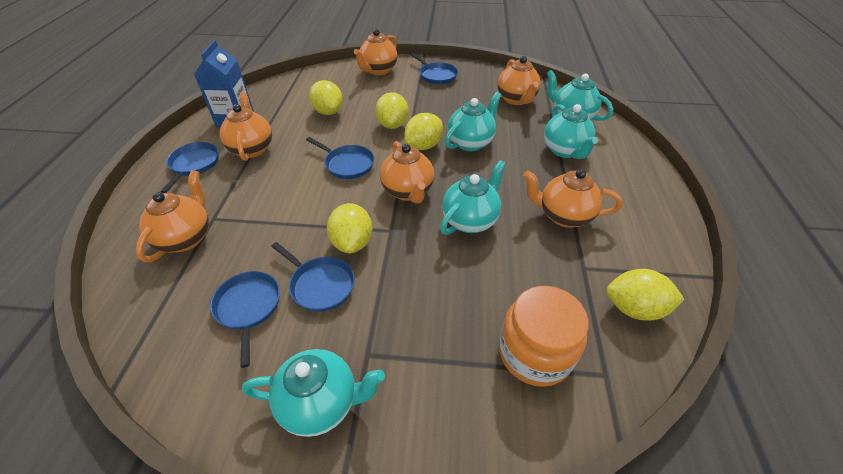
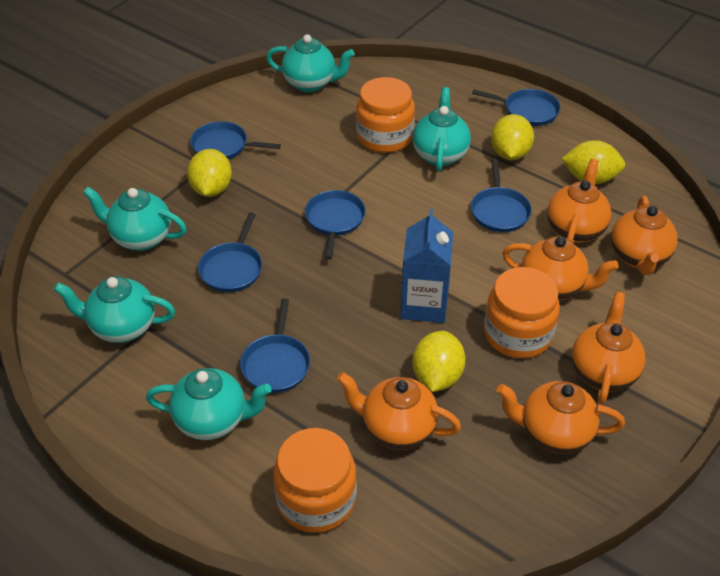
blue pan: 5 -> 6
orange jar: 1 -> 3
yellow lemon: 5 -> 4

